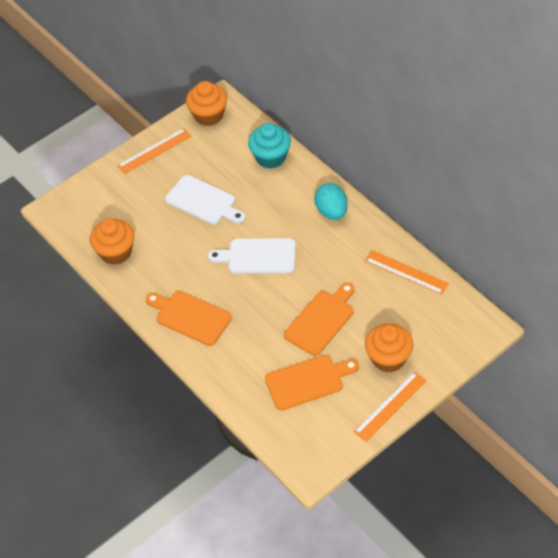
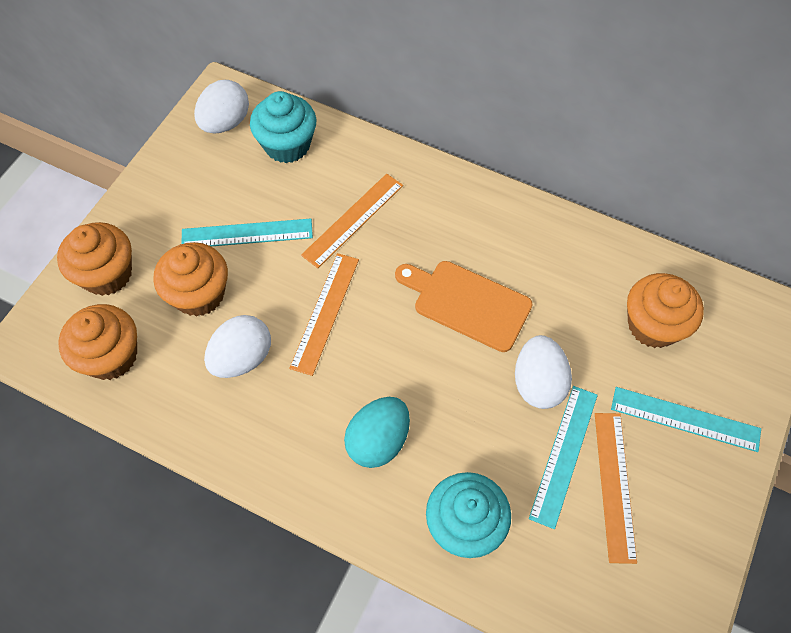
orange cupcake: 3 -> 4
orange cutting board: 3 -> 1
turquoise cupcake: 1 -> 2
turquoise ruler: 0 -> 3
white cutting board: 2 -> 0
white egg: 0 -> 3

